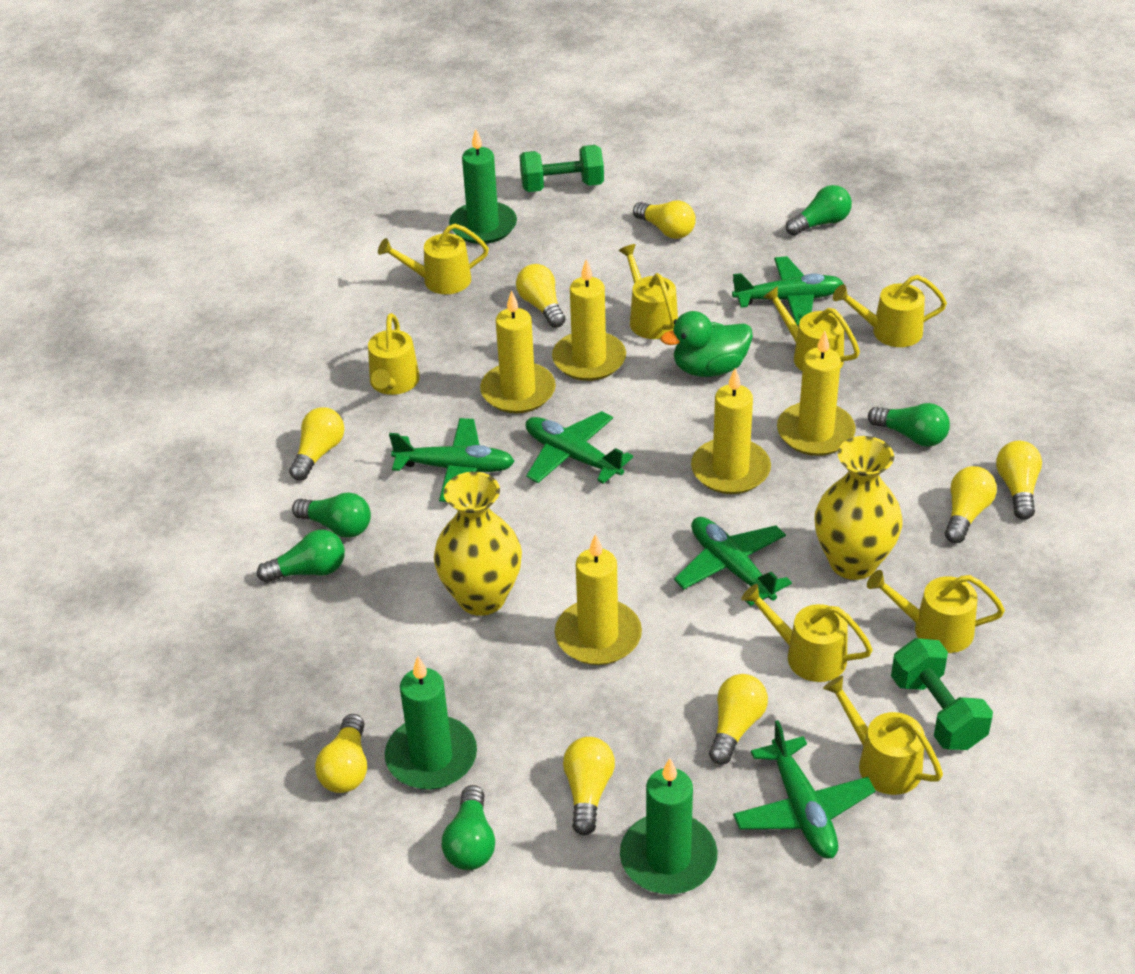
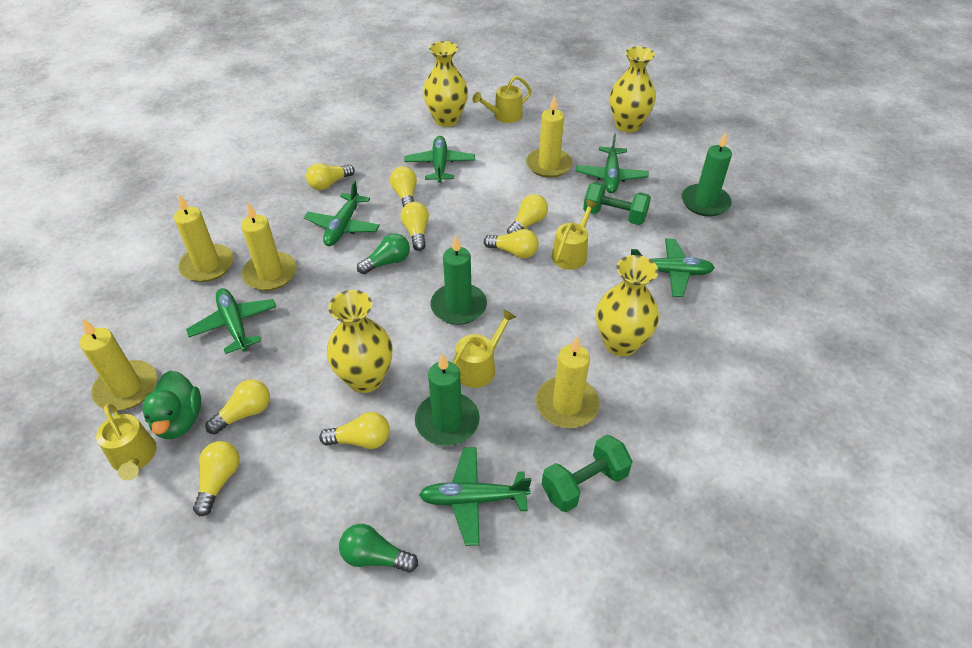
green light bulb: 5 -> 2
green plane: 5 -> 6
yellow vase: 2 -> 4
yellow watering can: 8 -> 4

